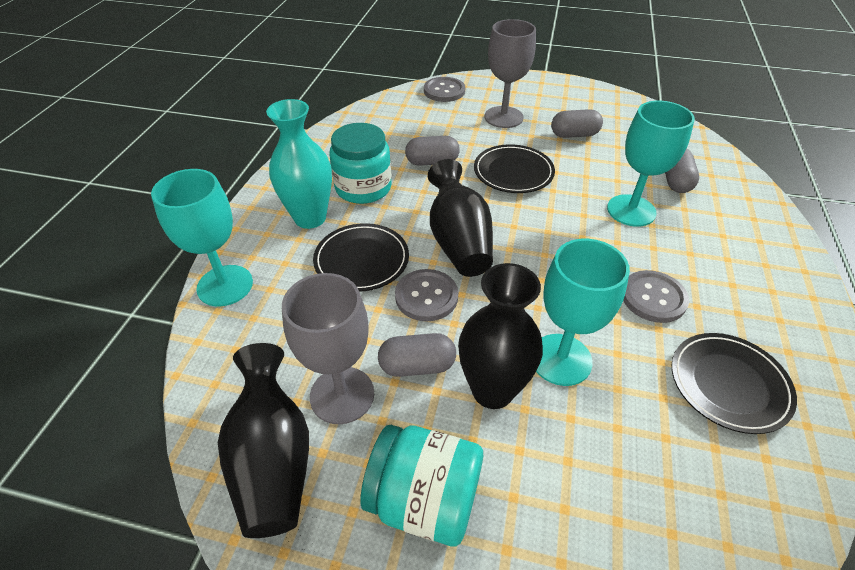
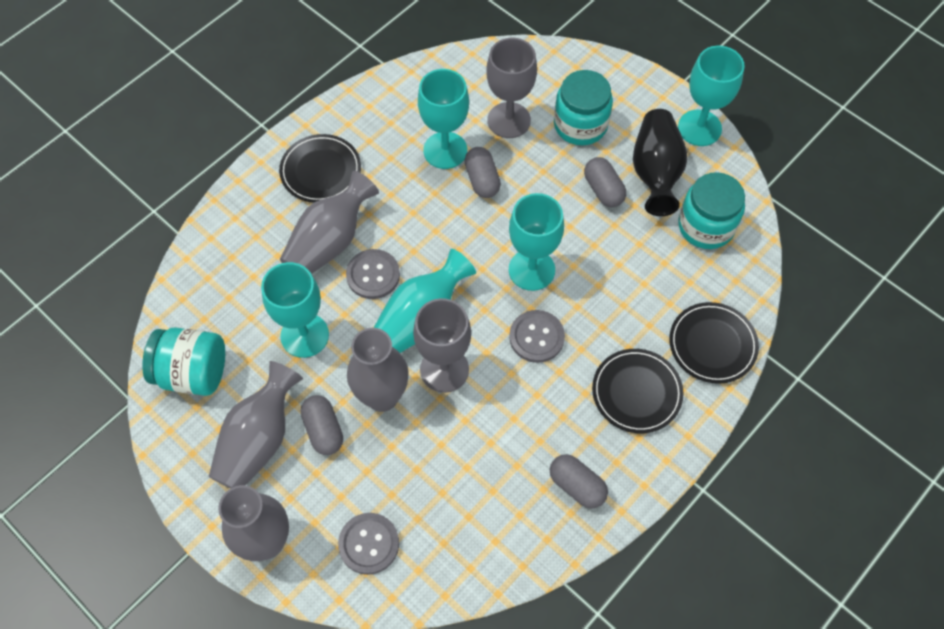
black vase: 3 -> 1
grey vase: 0 -> 4
turquoise goblet: 3 -> 4
turquoise jar: 2 -> 3

